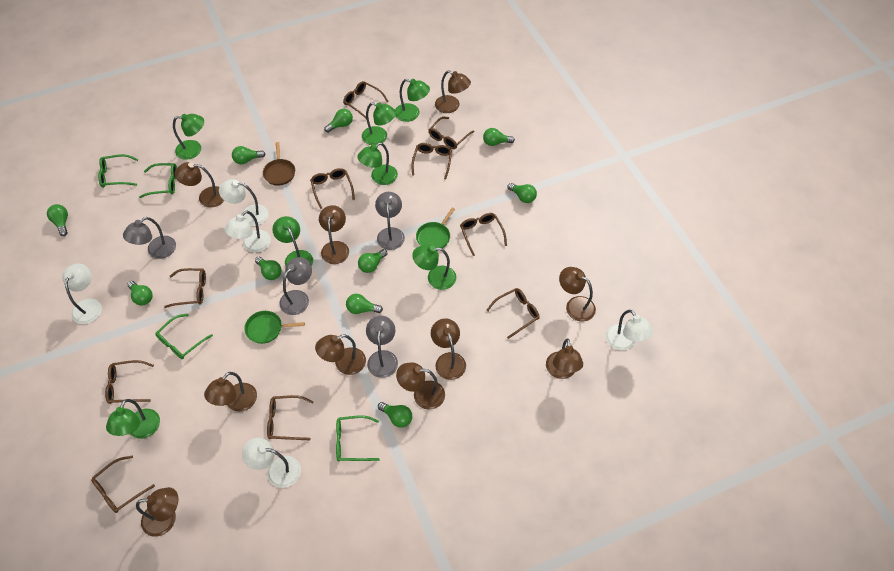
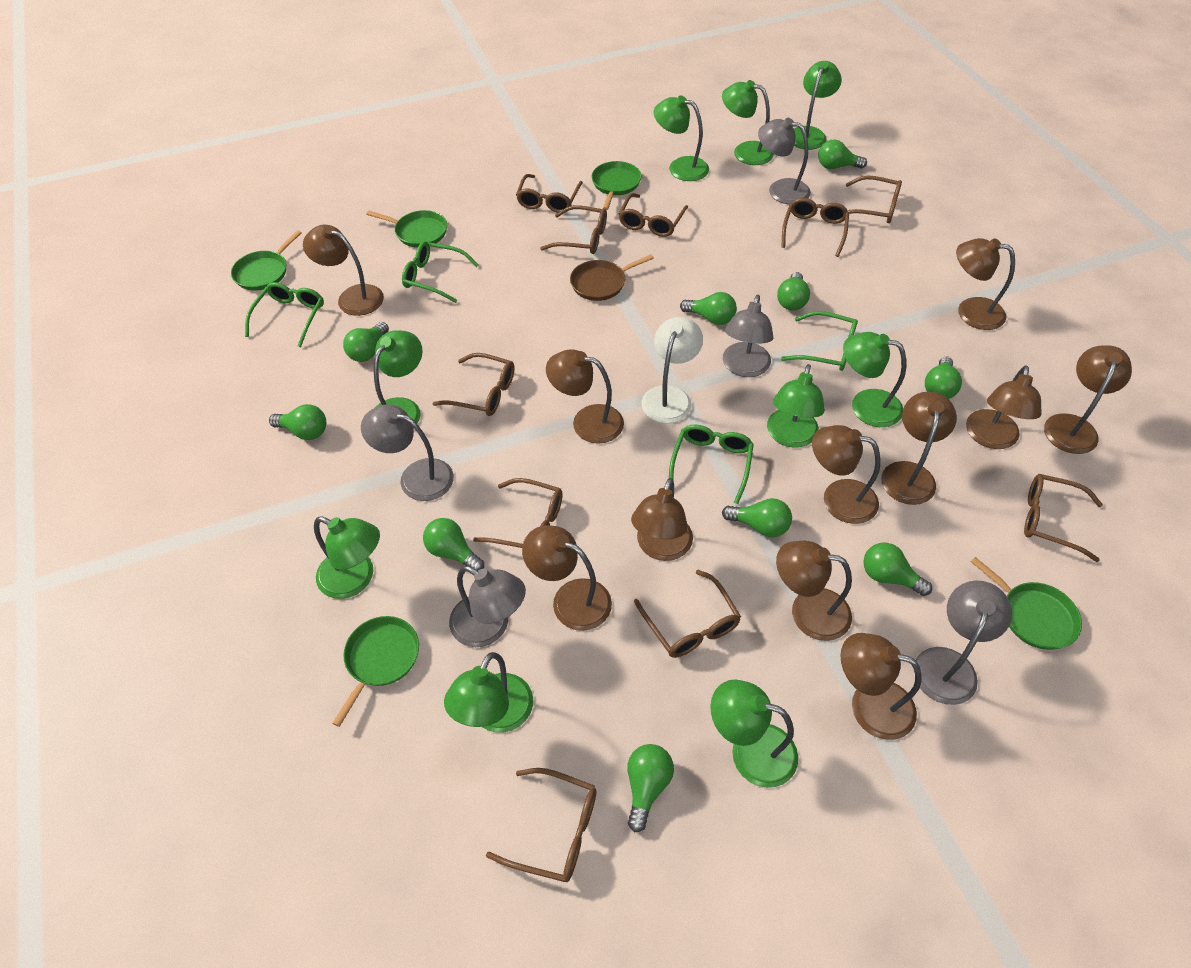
brown lamp: 10 -> 11
green lamp: 7 -> 9
green pan: 2 -> 5
grey lamp: 4 -> 5
white lamp: 5 -> 1

